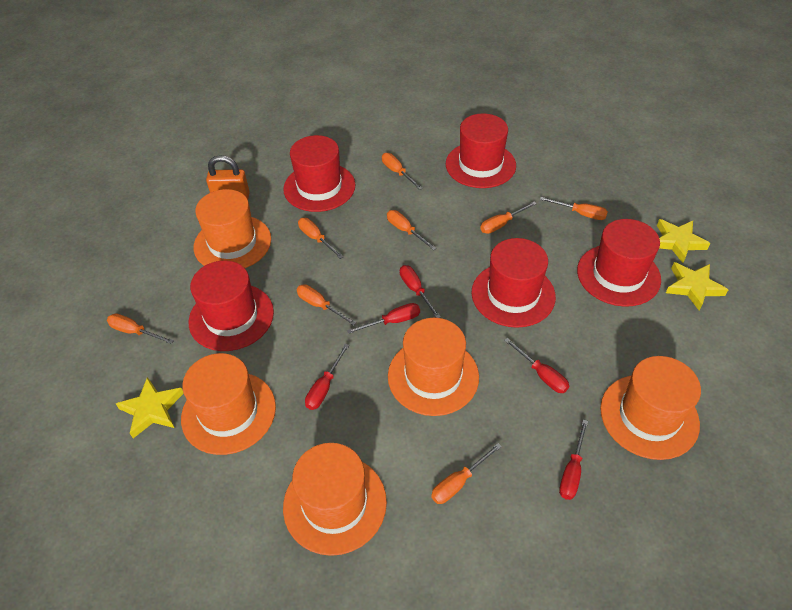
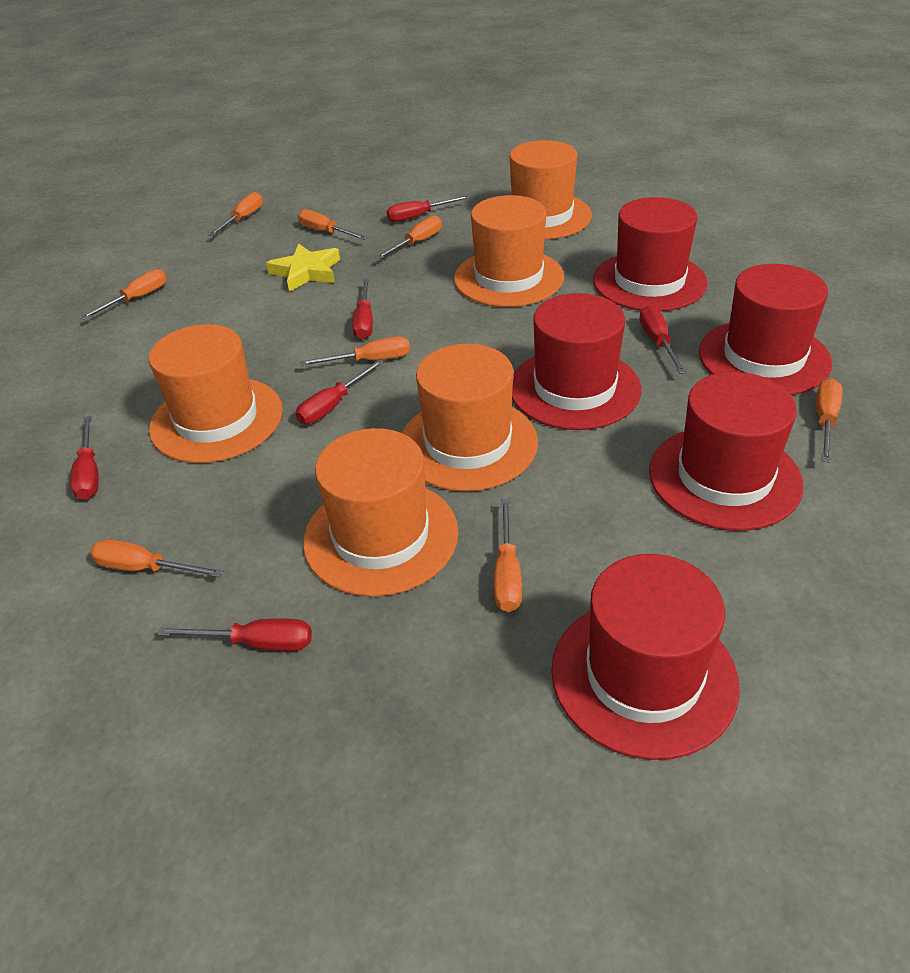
orange padlock: 1 -> 0
red screwdriver: 5 -> 6
yellow star: 3 -> 1

